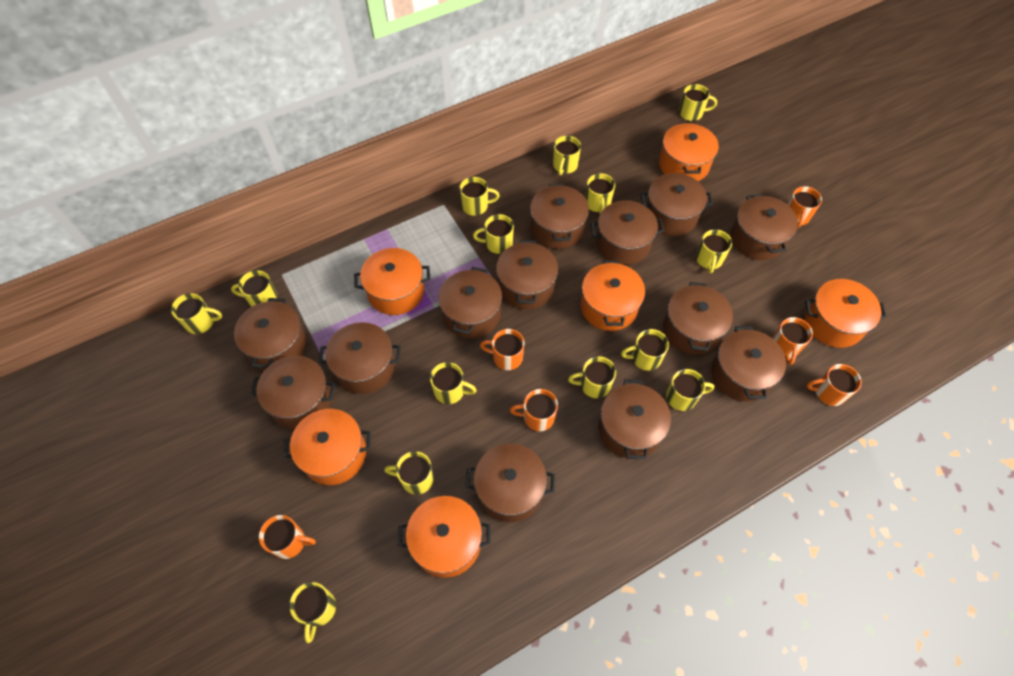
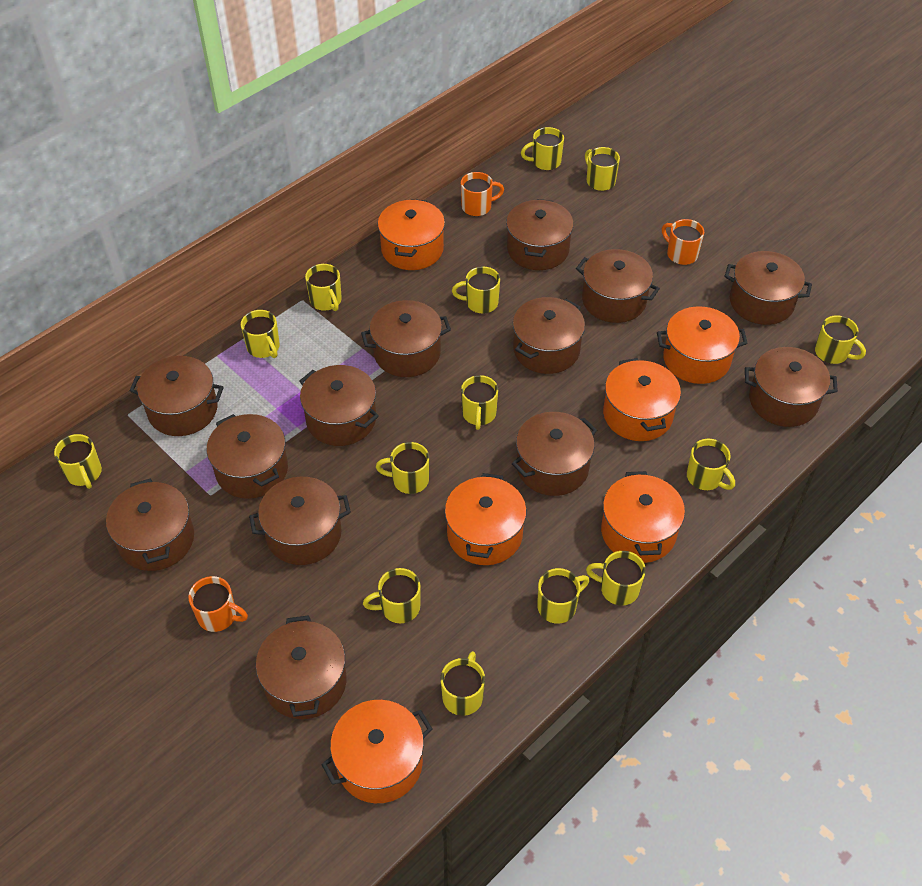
orange mug: 6 -> 3

